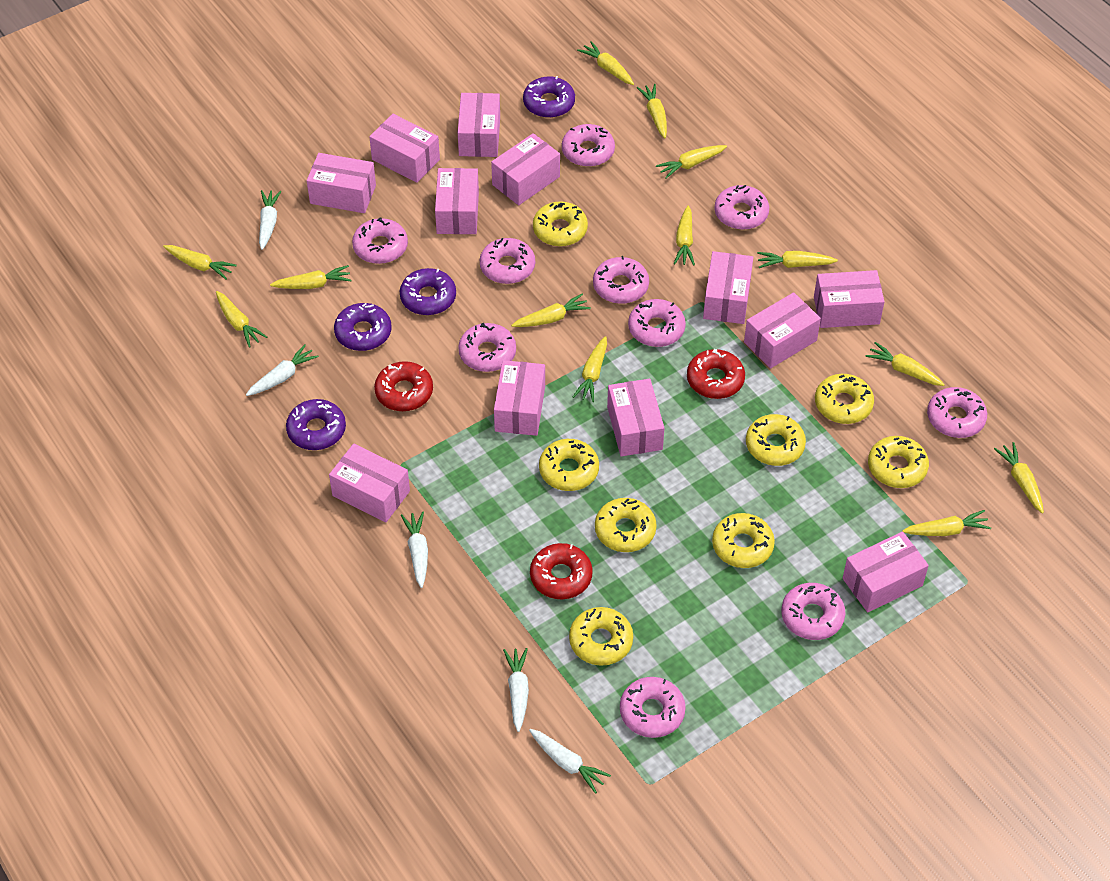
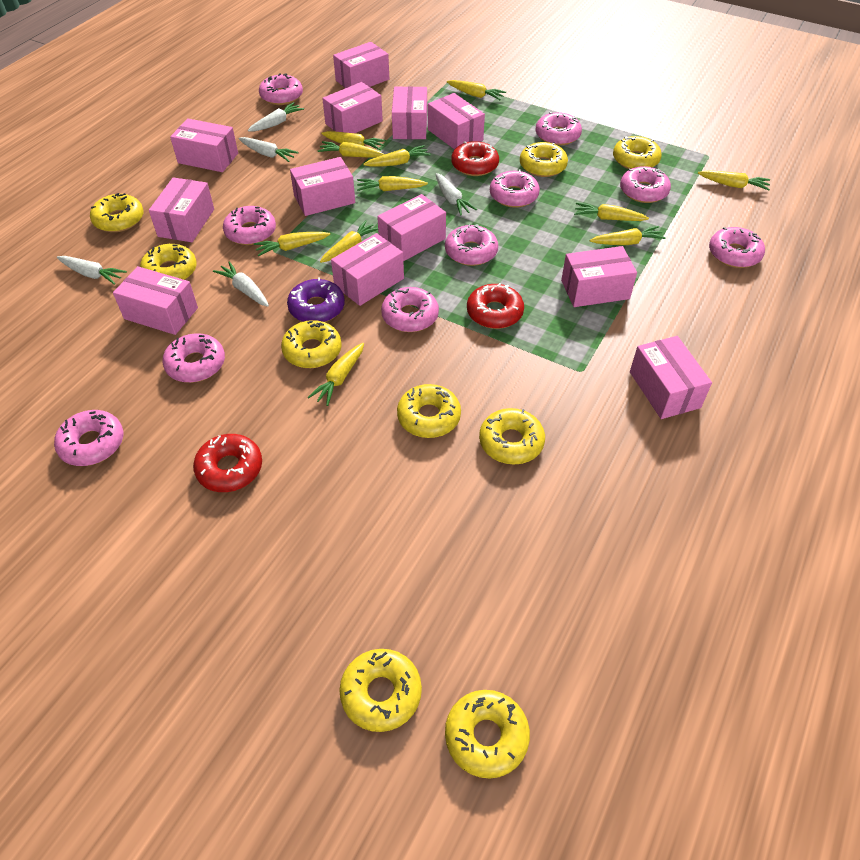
purple donut: 4 -> 1
yellow carrot: 13 -> 11
yellow donut: 8 -> 9

